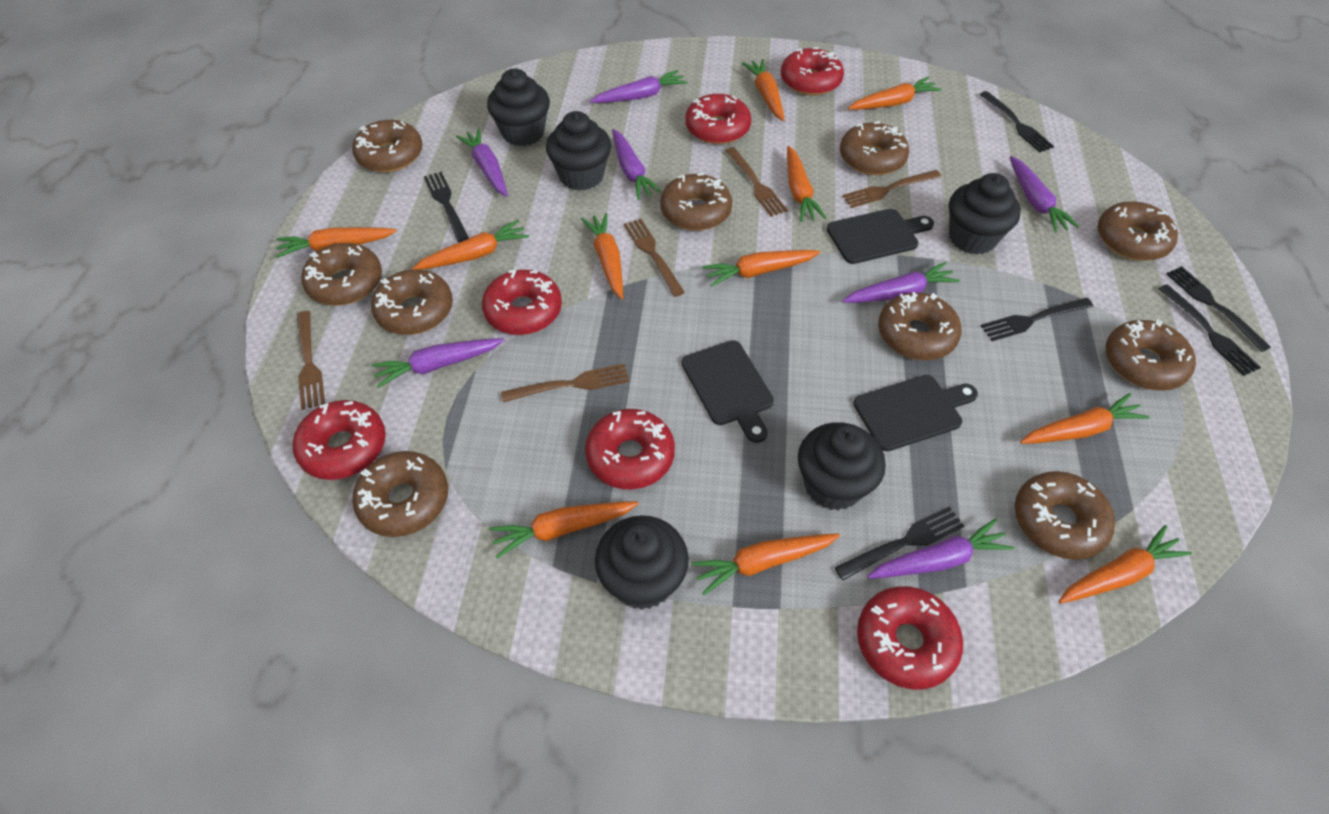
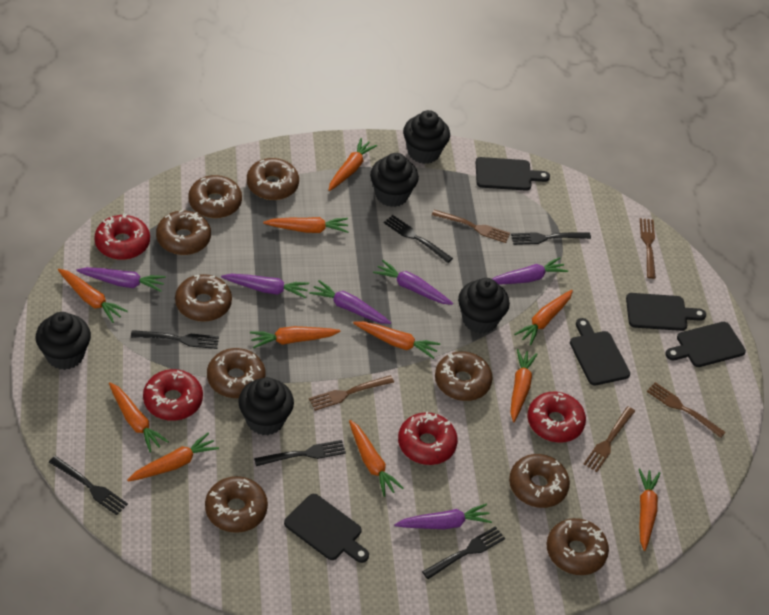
black cutting board: 3 -> 5
brown donut: 10 -> 9
purple carrot: 7 -> 6
red donut: 6 -> 4

